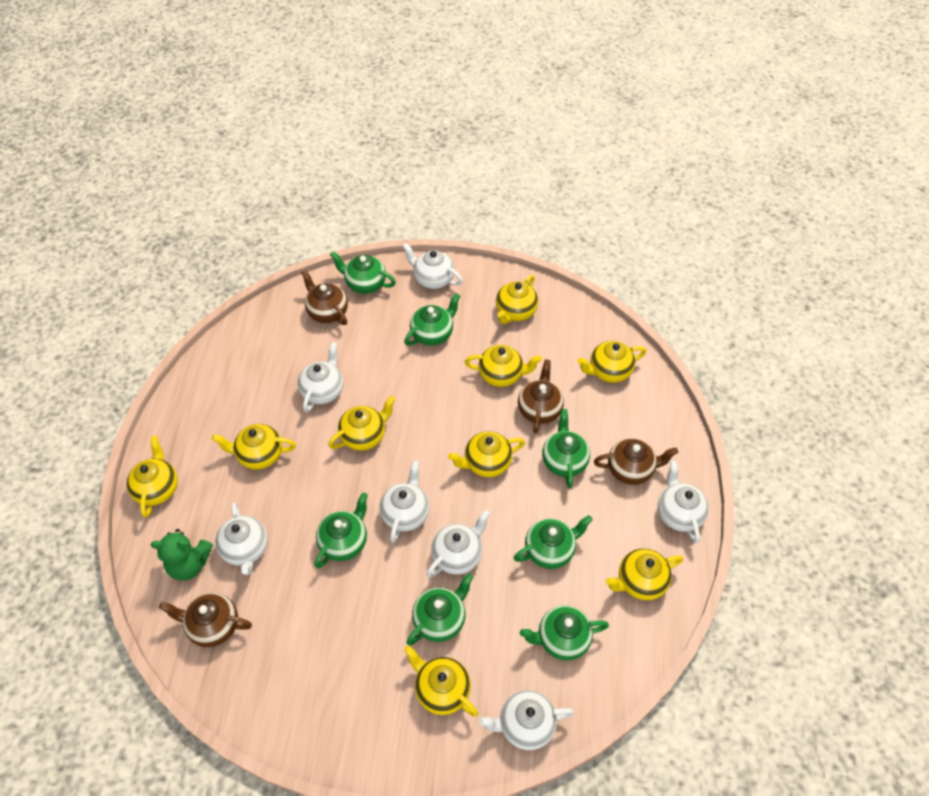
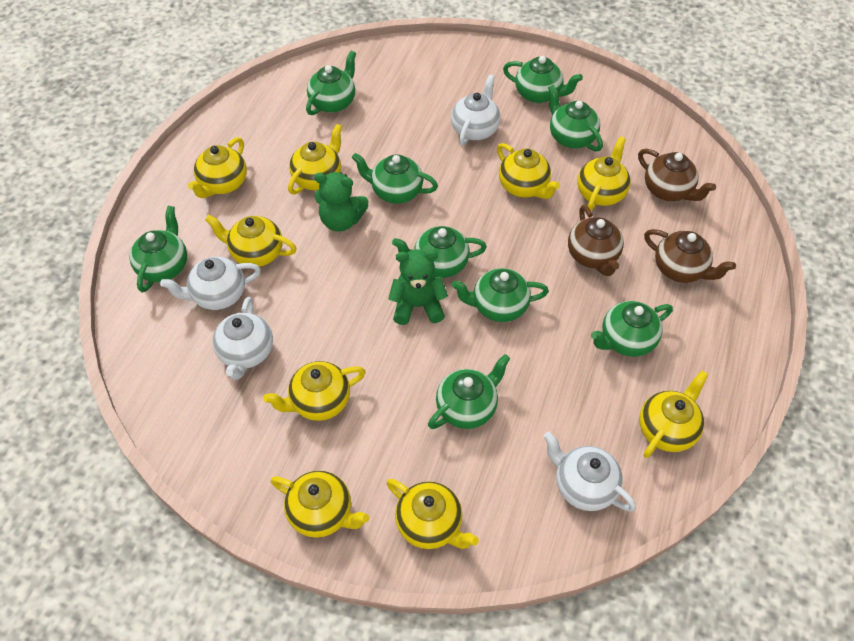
brown teapot: 4 -> 3
green teapot: 7 -> 9
green teddy bear: 1 -> 2
white teapot: 7 -> 4

